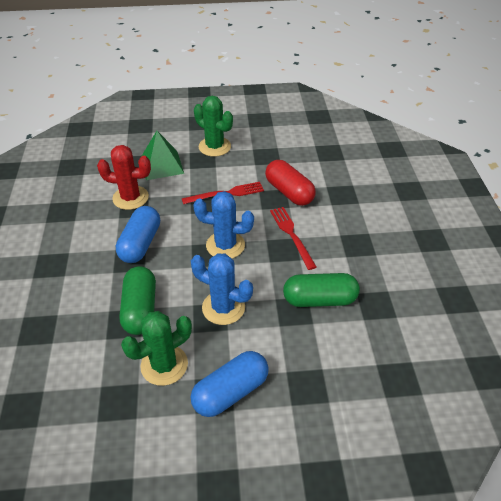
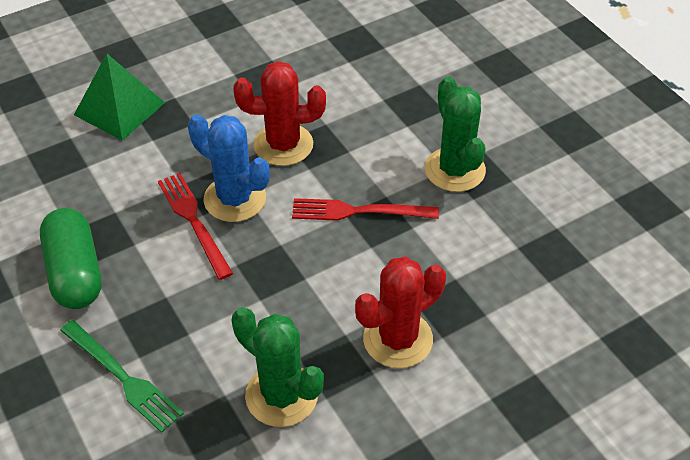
blue cactus: 2 -> 1
blue capsule: 2 -> 0
green capsule: 2 -> 1
green fork: 0 -> 1
red cactus: 1 -> 2
red capsule: 1 -> 0

